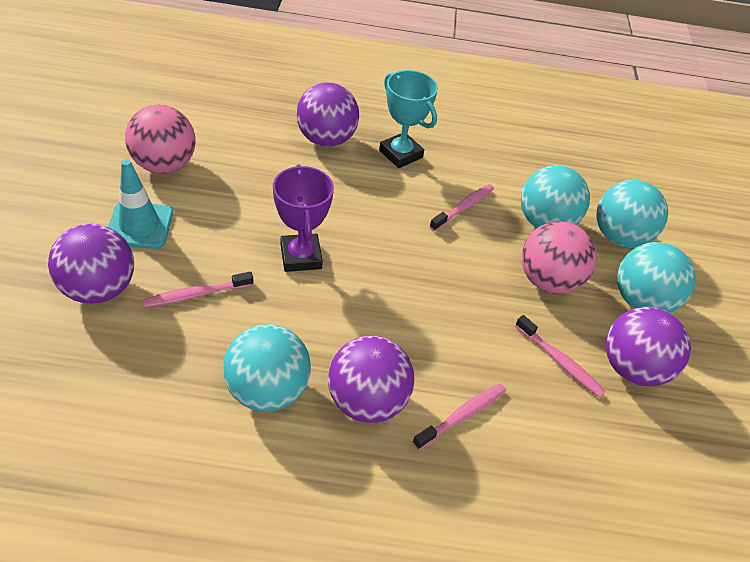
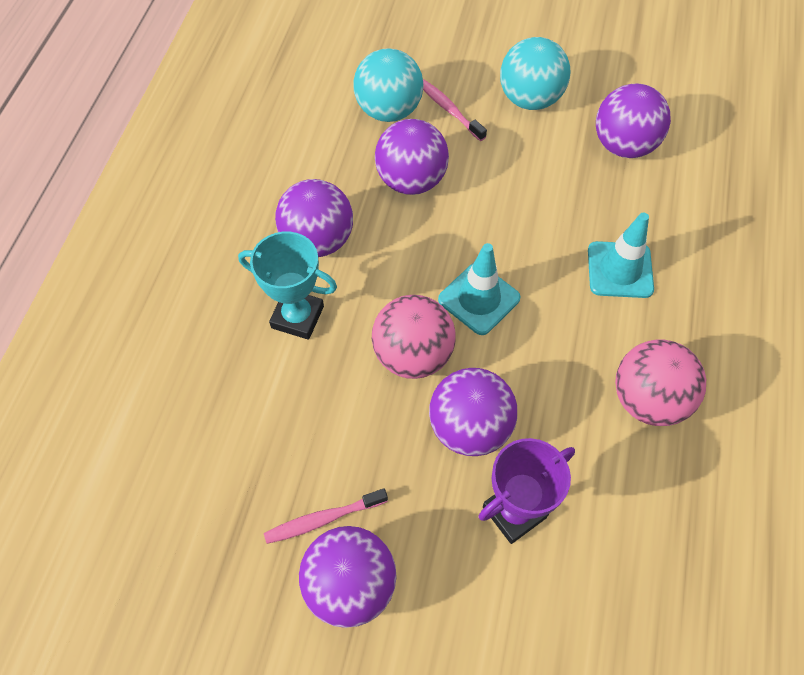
pink toothbrush: 4 -> 2
purple ball: 4 -> 5
turquoise ball: 4 -> 2
turquoise traffic cone: 1 -> 2

